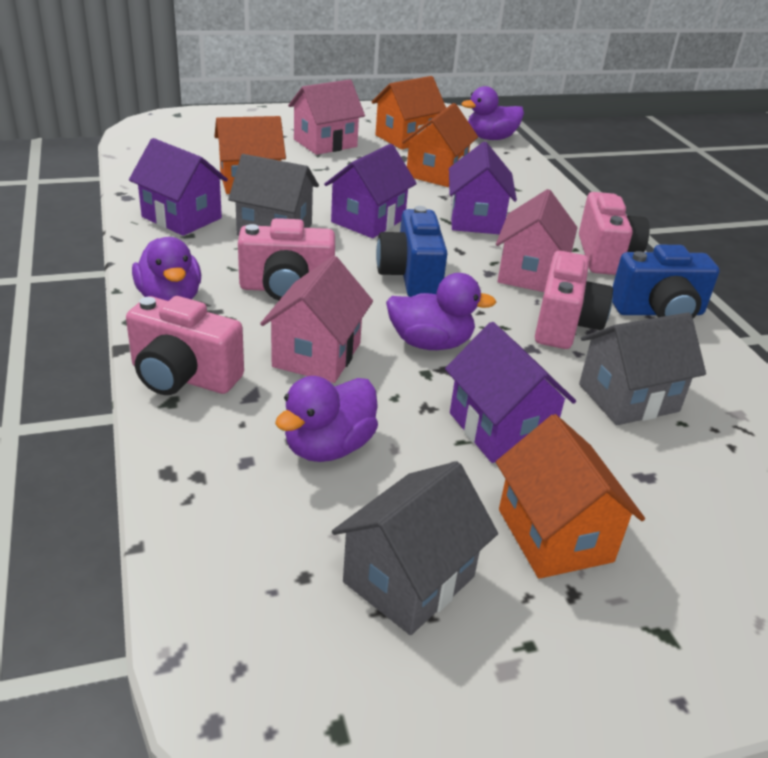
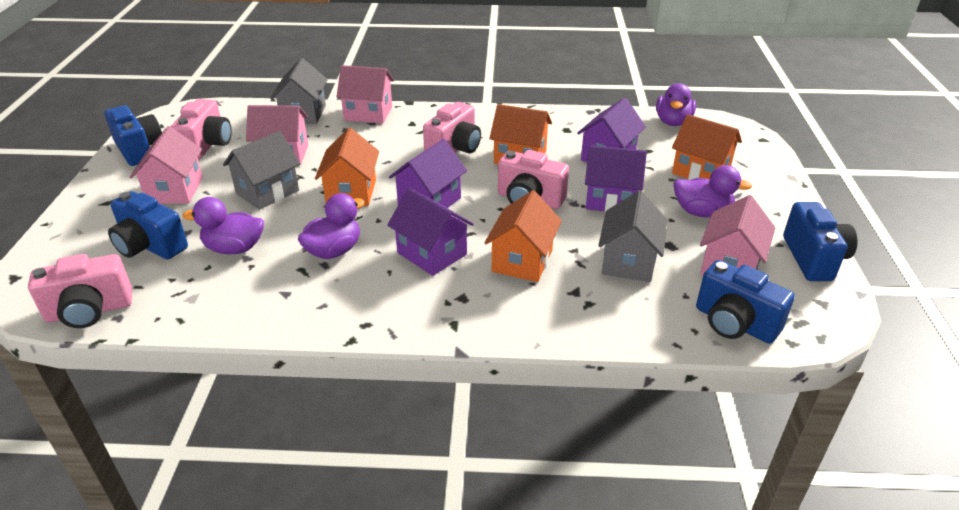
blue camera: 2 -> 4
pink house: 3 -> 4

